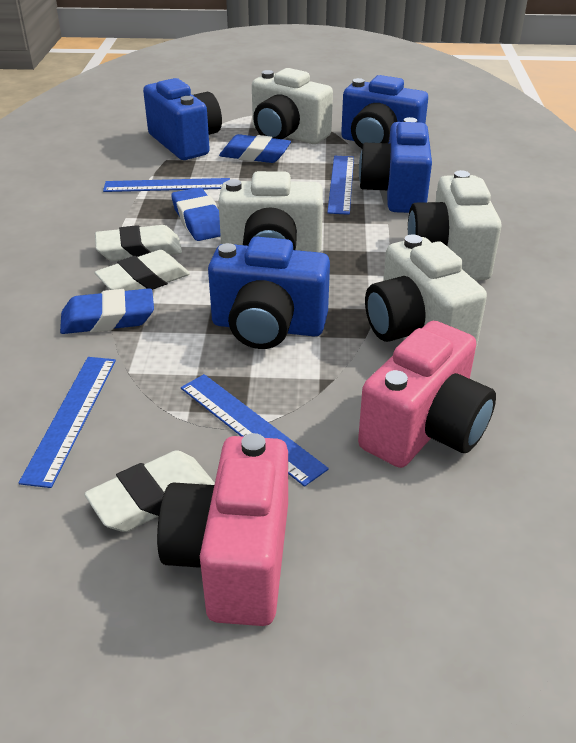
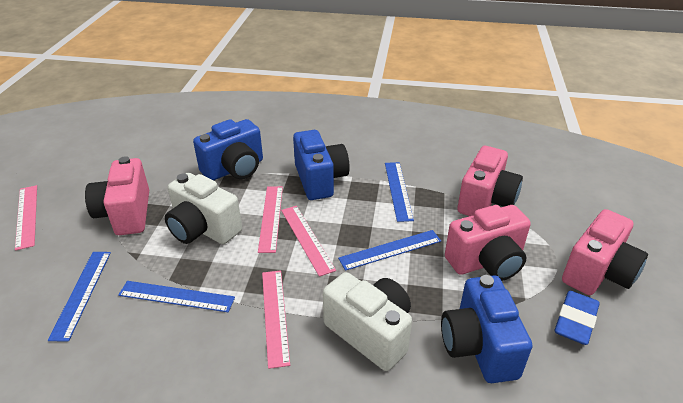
blue camera: 4 -> 3
blue eraser: 3 -> 1
pink camera: 2 -> 4
pink ruler: 0 -> 4
white camera: 4 -> 2
white eraser: 3 -> 0

